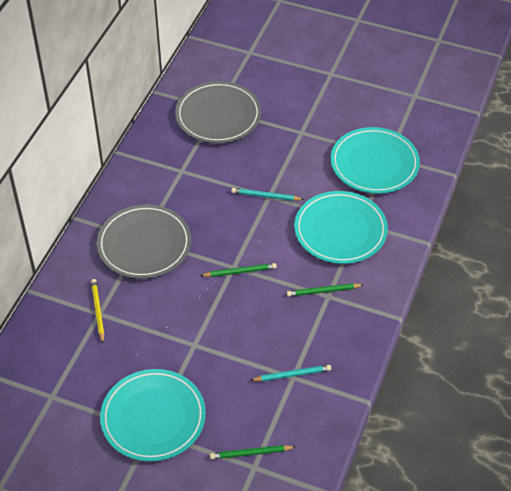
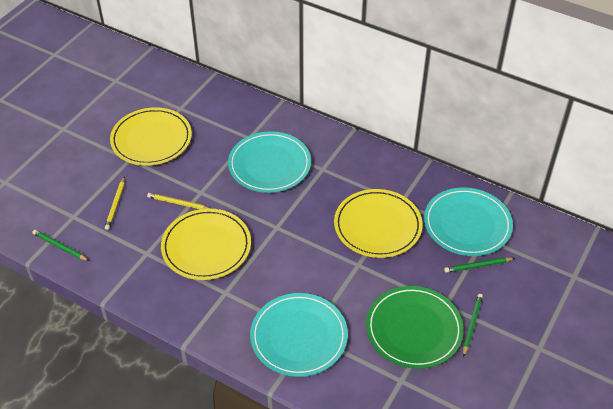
green plate: 0 -> 1
grey plate: 2 -> 0
turquoise pencil: 2 -> 0
yellow pencil: 1 -> 2
yellow plate: 0 -> 3

